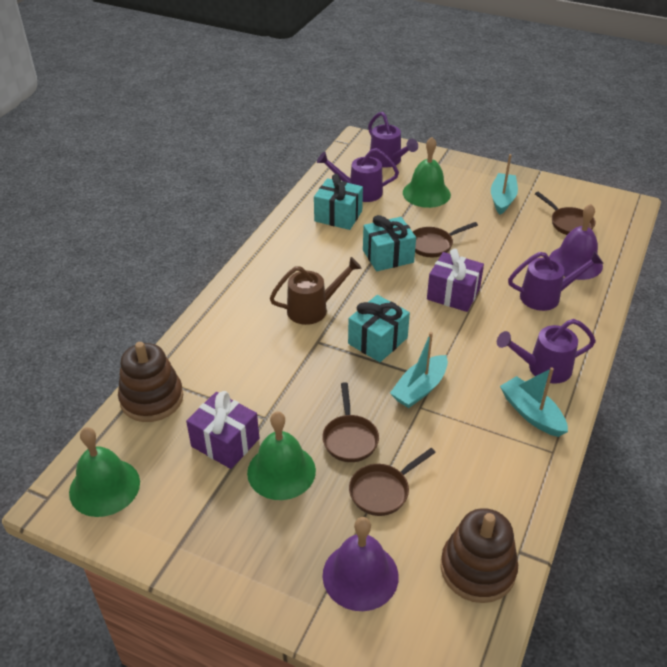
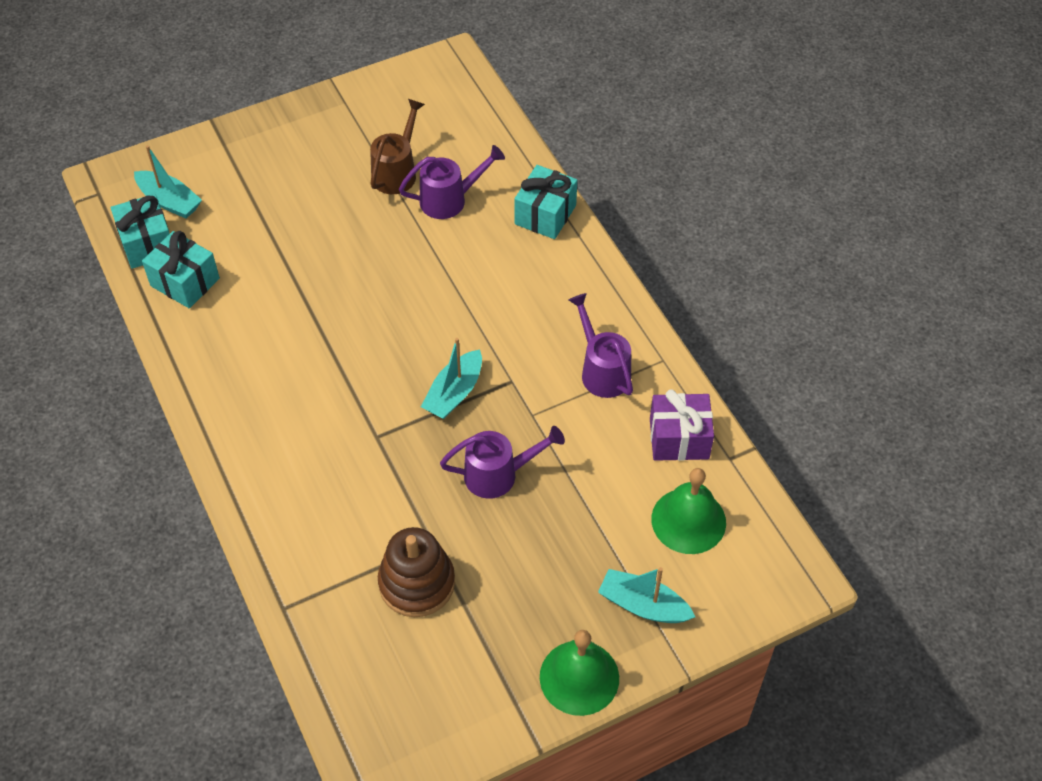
brown pan: 4 -> 0
brown stacking toy: 2 -> 1
green bell: 3 -> 2
purple bell: 2 -> 0
purple gift: 2 -> 1
purple watering can: 4 -> 3

